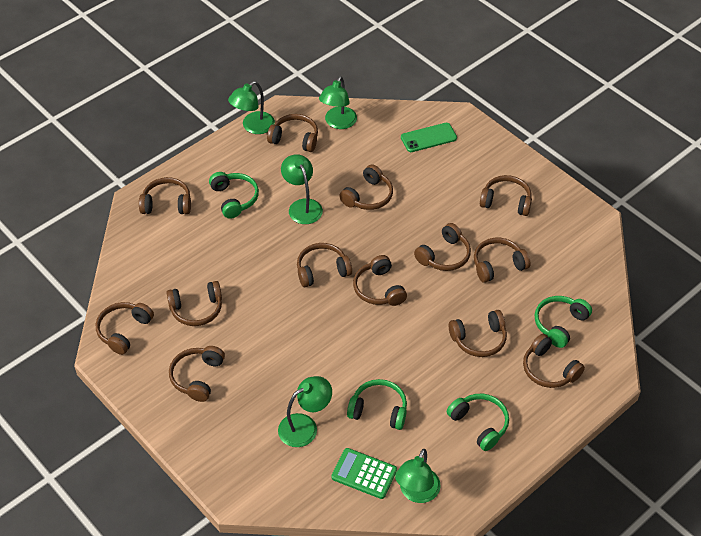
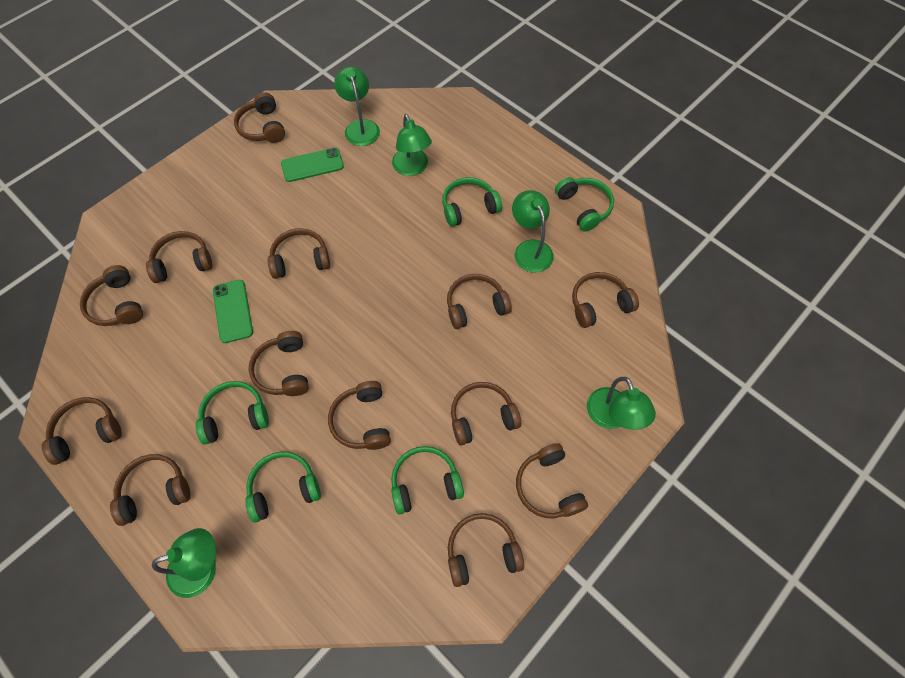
green calculator: 1 -> 0
green headphones: 4 -> 5
green phone: 1 -> 2

